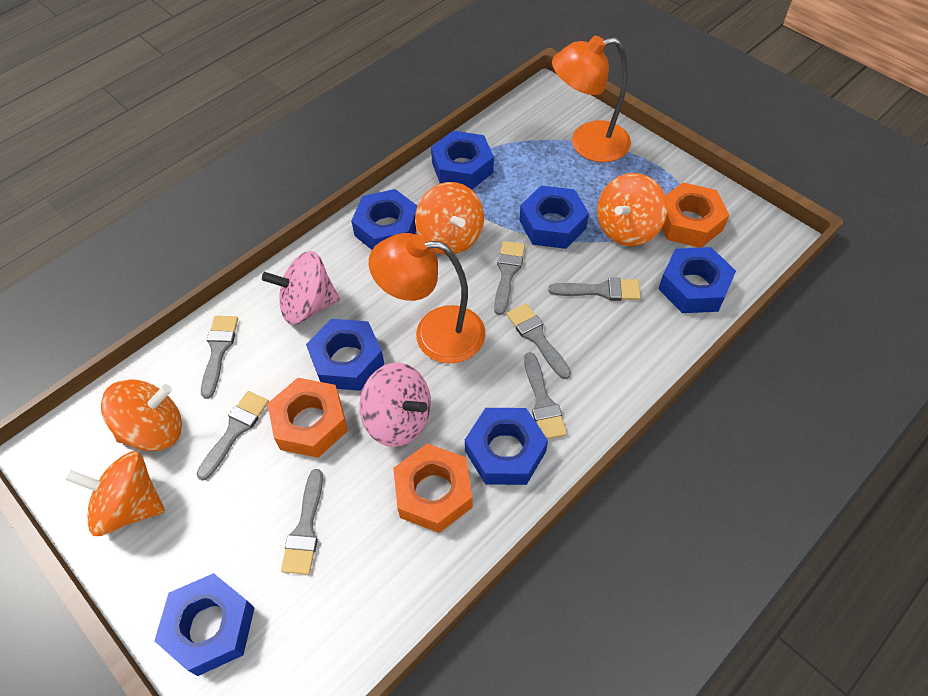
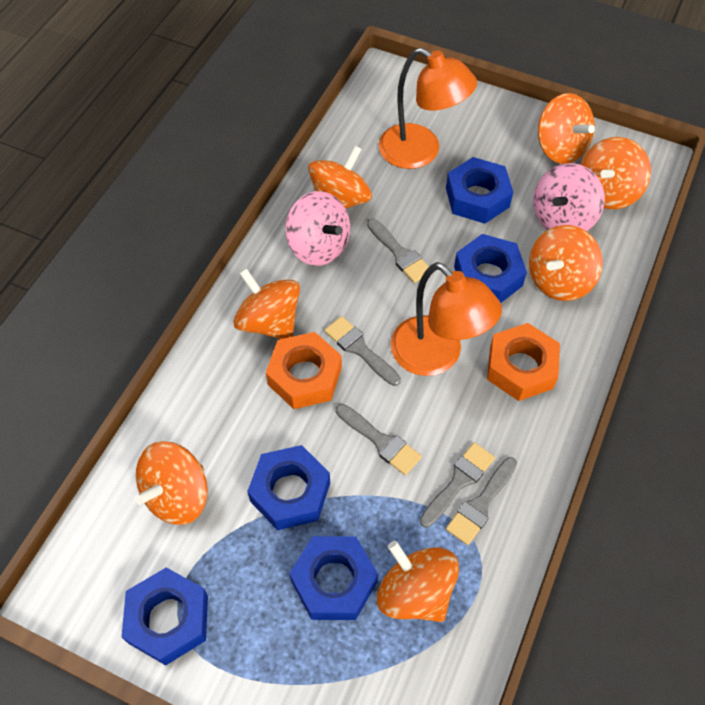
blue nut: 7 -> 5
grey brush: 7 -> 5
orange nut: 3 -> 2
orange spinning top: 4 -> 7

